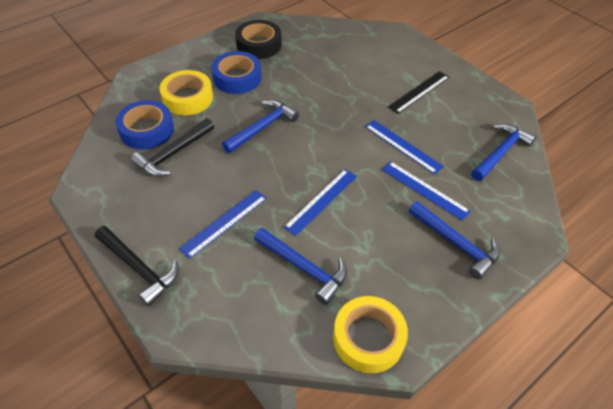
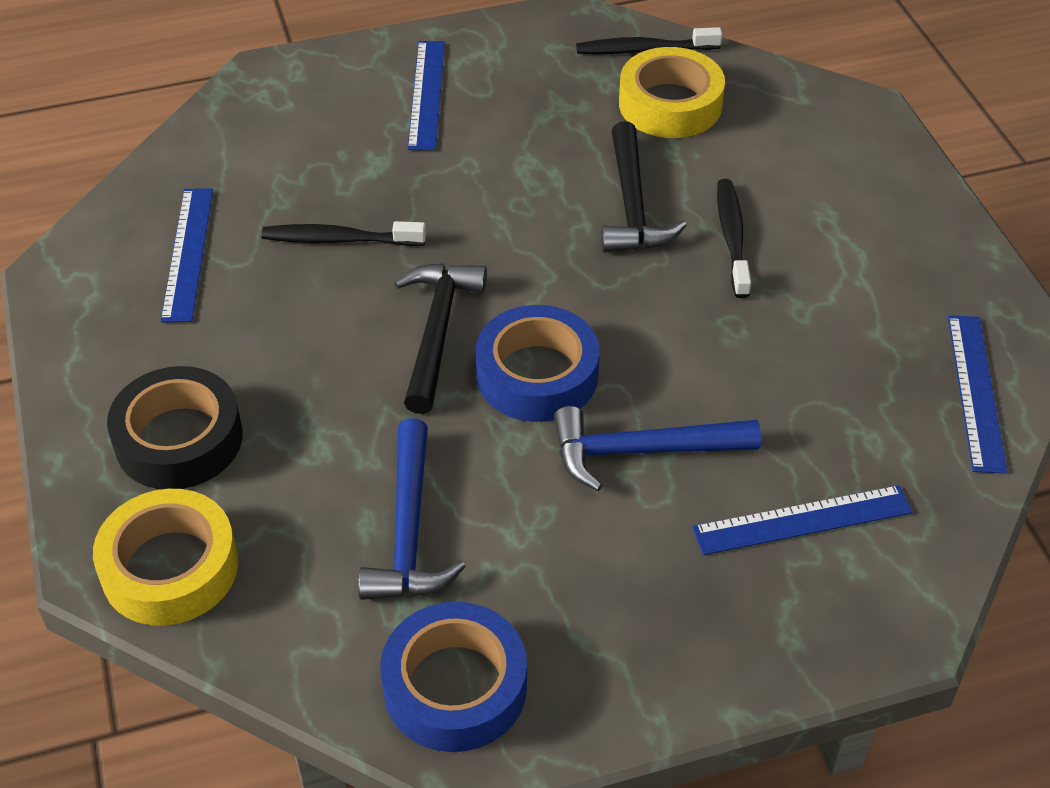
black ruler: 1 -> 0
black toothbrush: 0 -> 3
blue hammer: 4 -> 2

